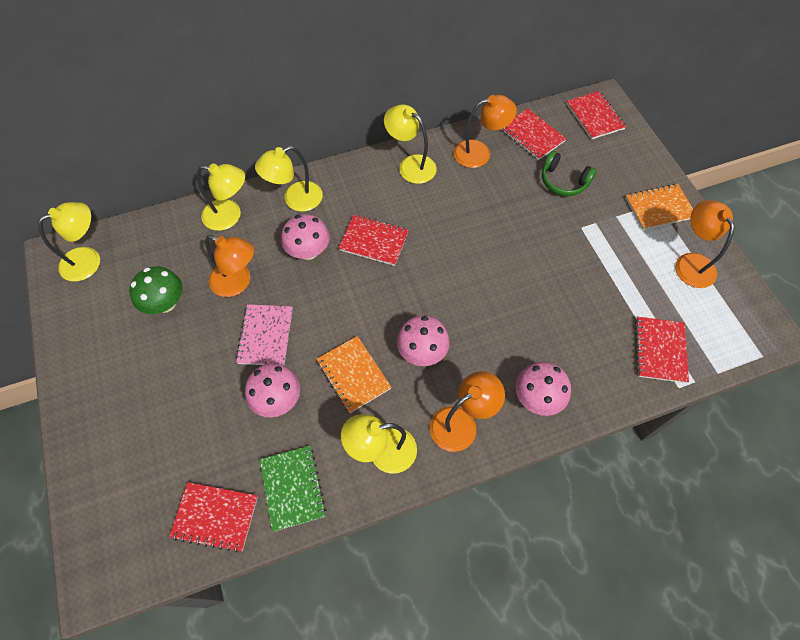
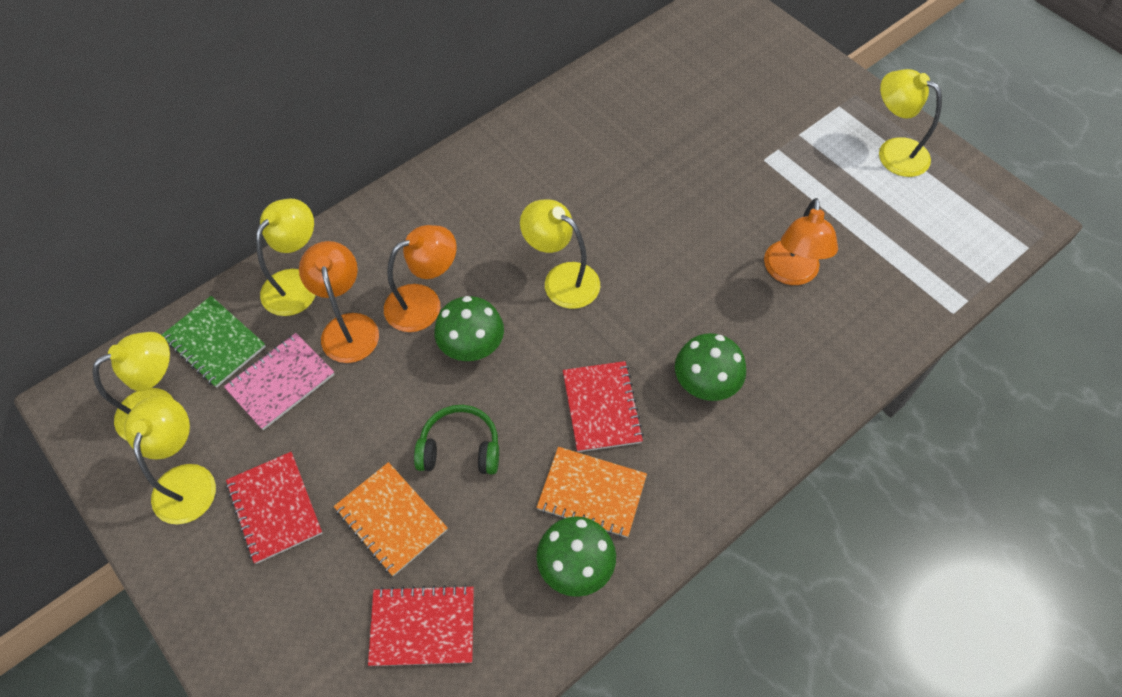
green mushroom: 1 -> 3
orange lamp: 4 -> 3
pink mushroom: 4 -> 0
red notebook: 5 -> 3

